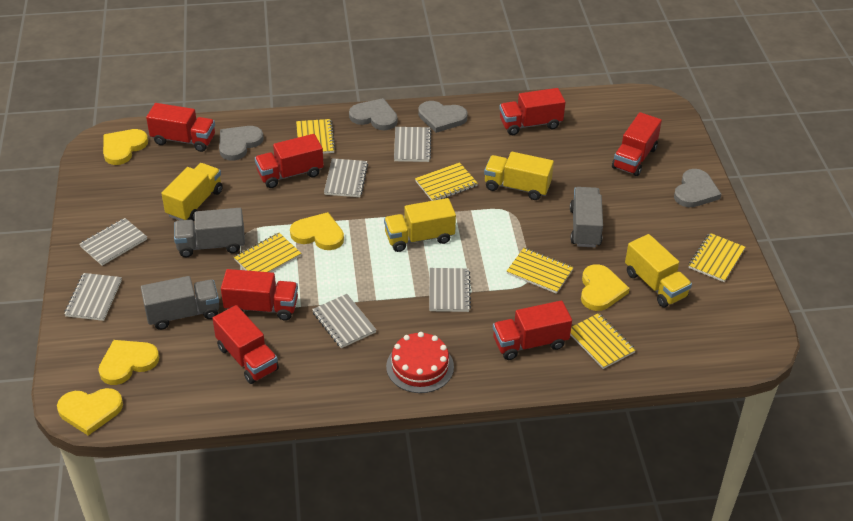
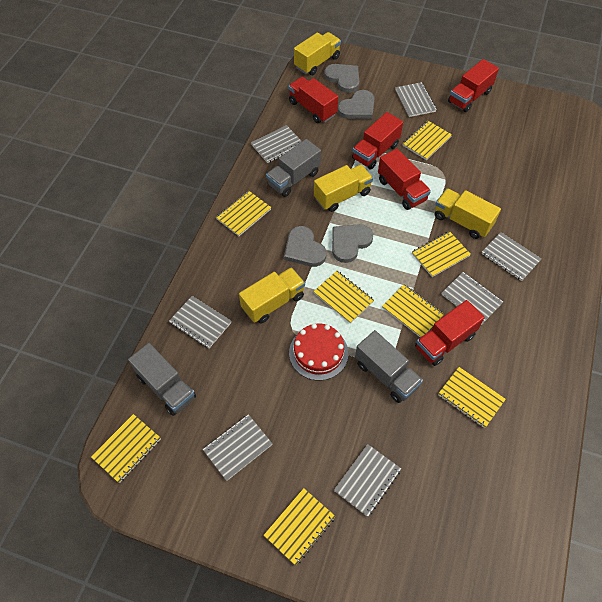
grey notebook: 6 -> 7
red truck: 7 -> 5
yellow heart: 5 -> 0
yellow notebook: 6 -> 8

